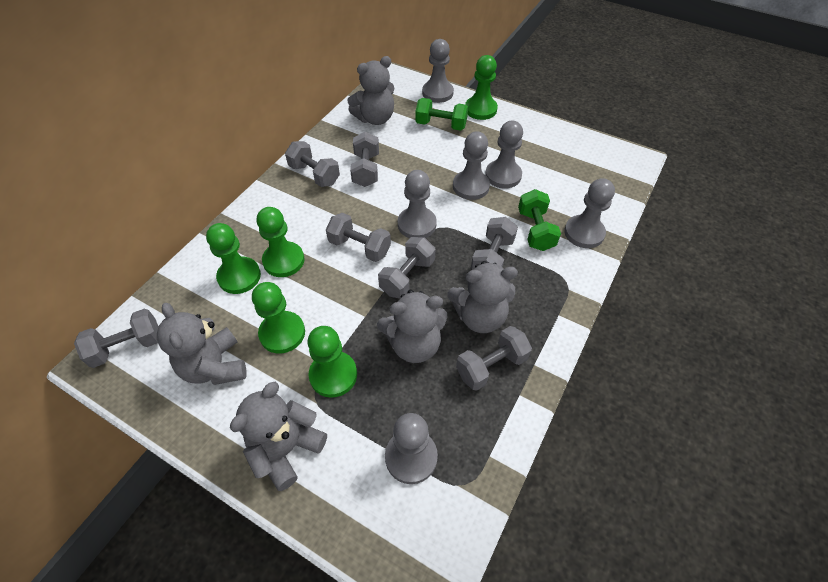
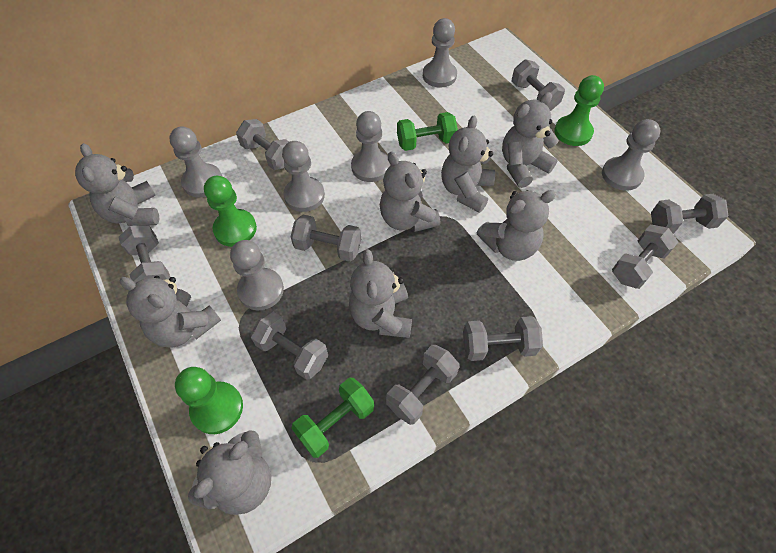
green pawn: 5 -> 3
grey dumbbell: 7 -> 9
grey teddy bear: 5 -> 8

